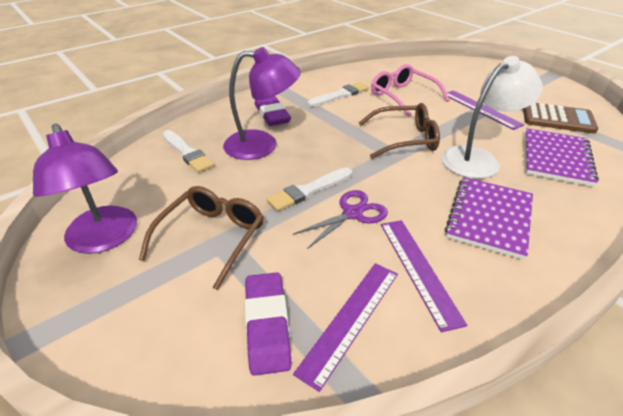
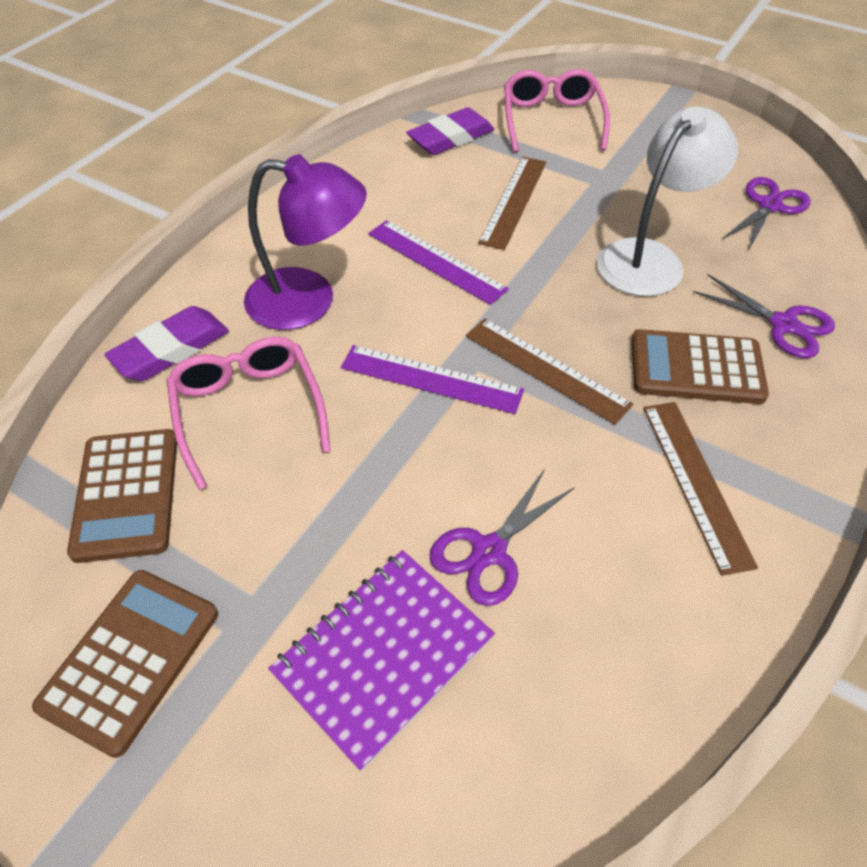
brown calculator: 1 -> 3
brown glasses: 2 -> 0
brown ruler: 0 -> 3
pink glasses: 1 -> 2
purple lamp: 2 -> 1
purple notebook: 2 -> 1
purple ruler: 3 -> 2
purple scissors: 1 -> 3
white brush: 3 -> 0

